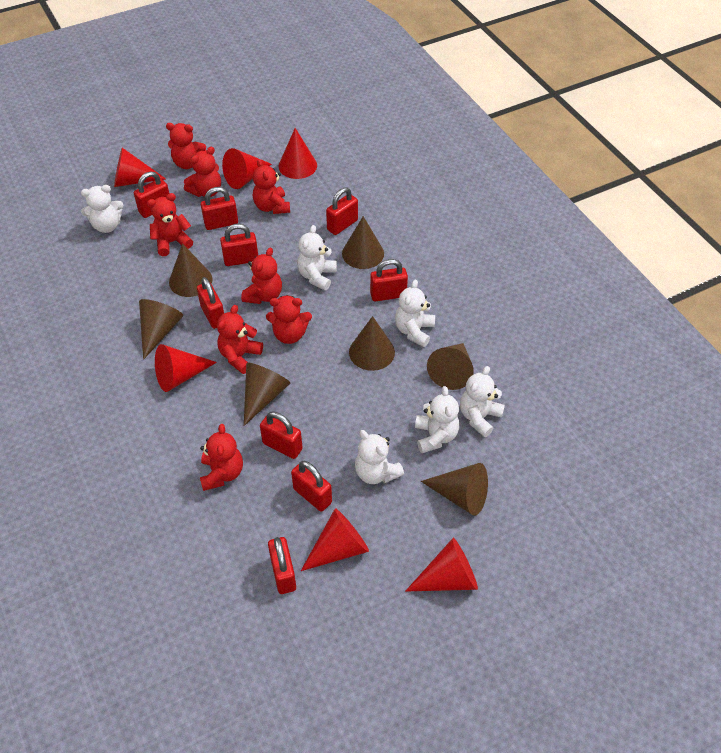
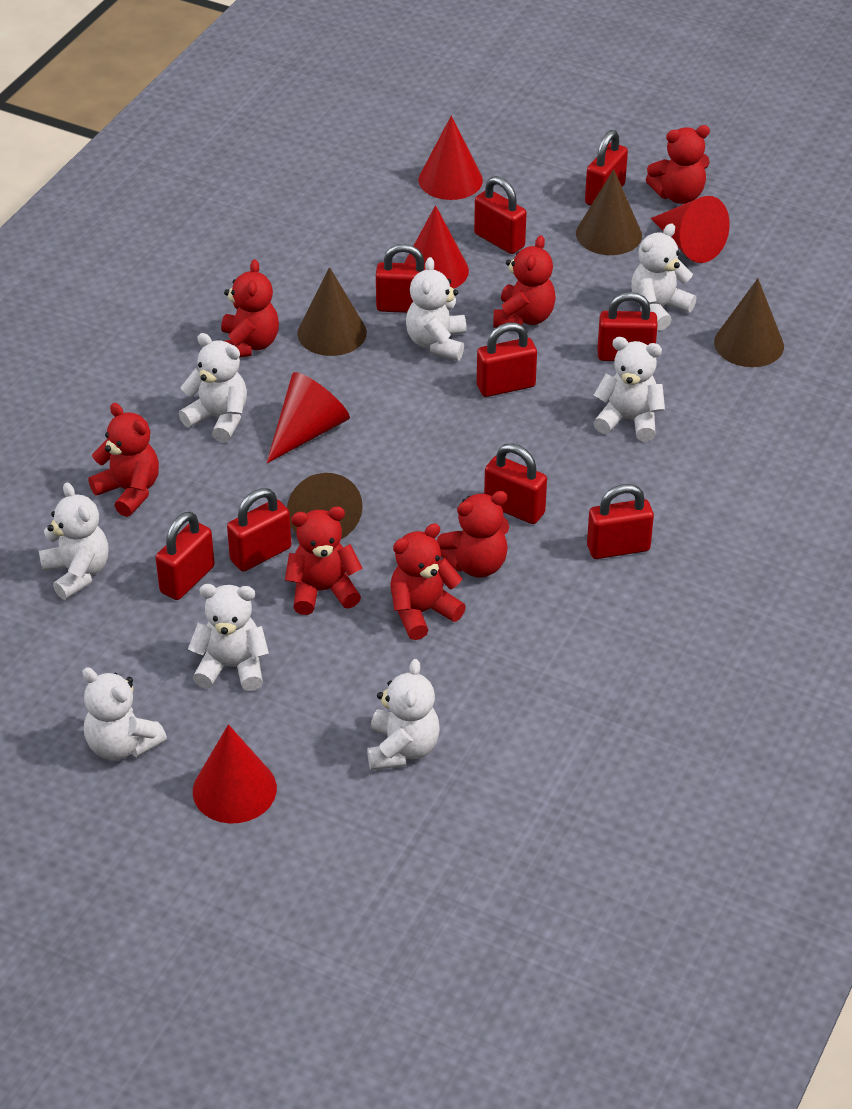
brown cone: 7 -> 4
red cone: 6 -> 5
red teddy bear: 8 -> 7
white teddy bear: 6 -> 8

